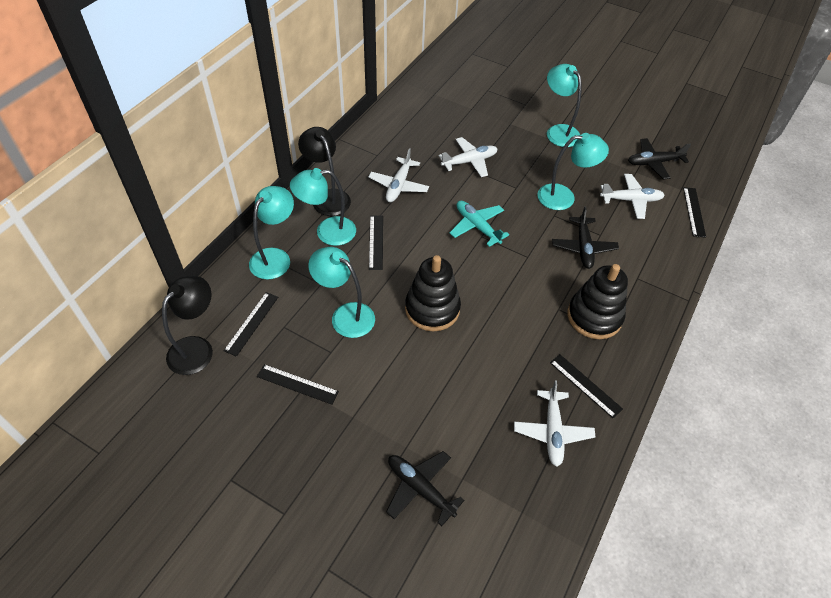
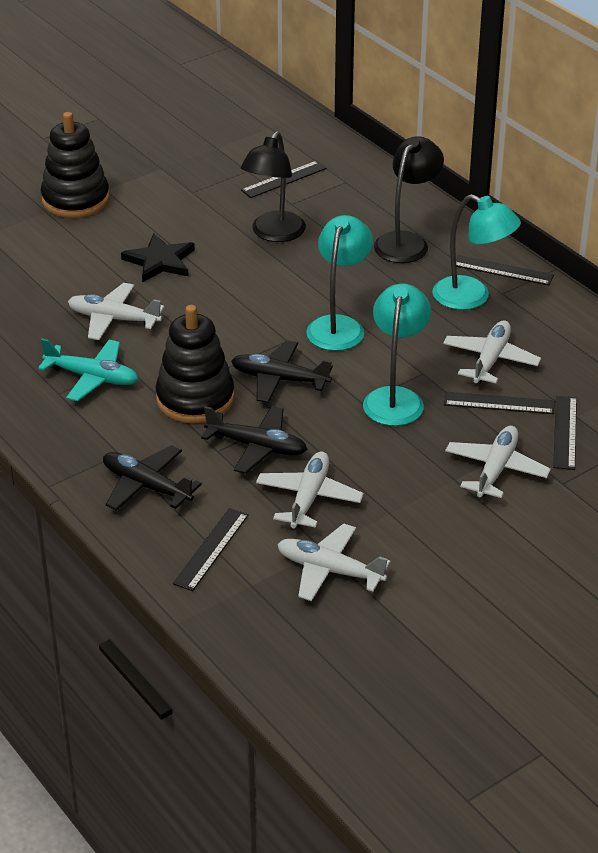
black star: 0 -> 1
turquoise lamp: 5 -> 3
white plane: 4 -> 5

